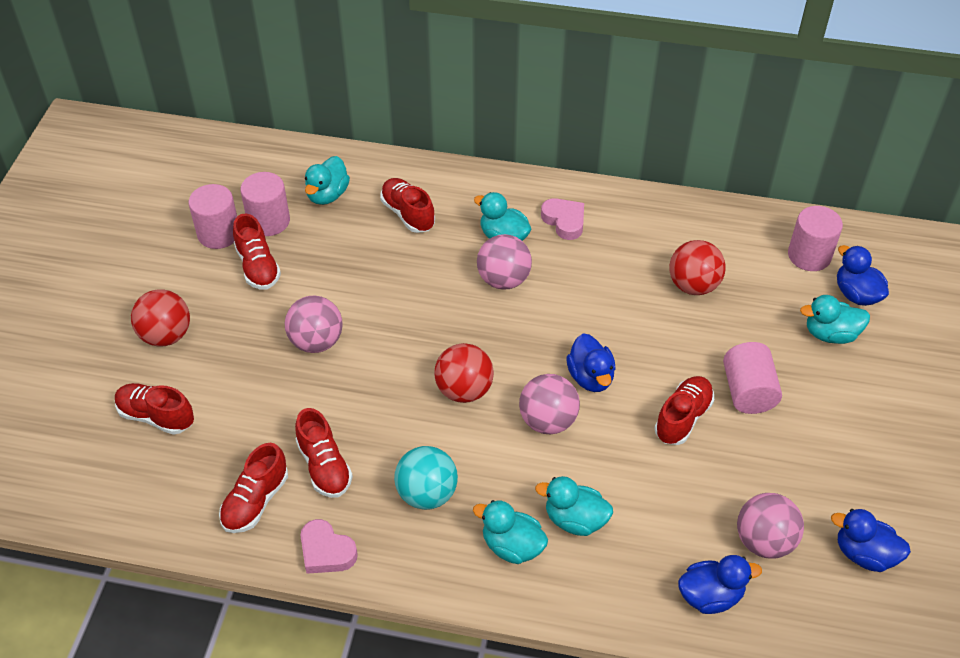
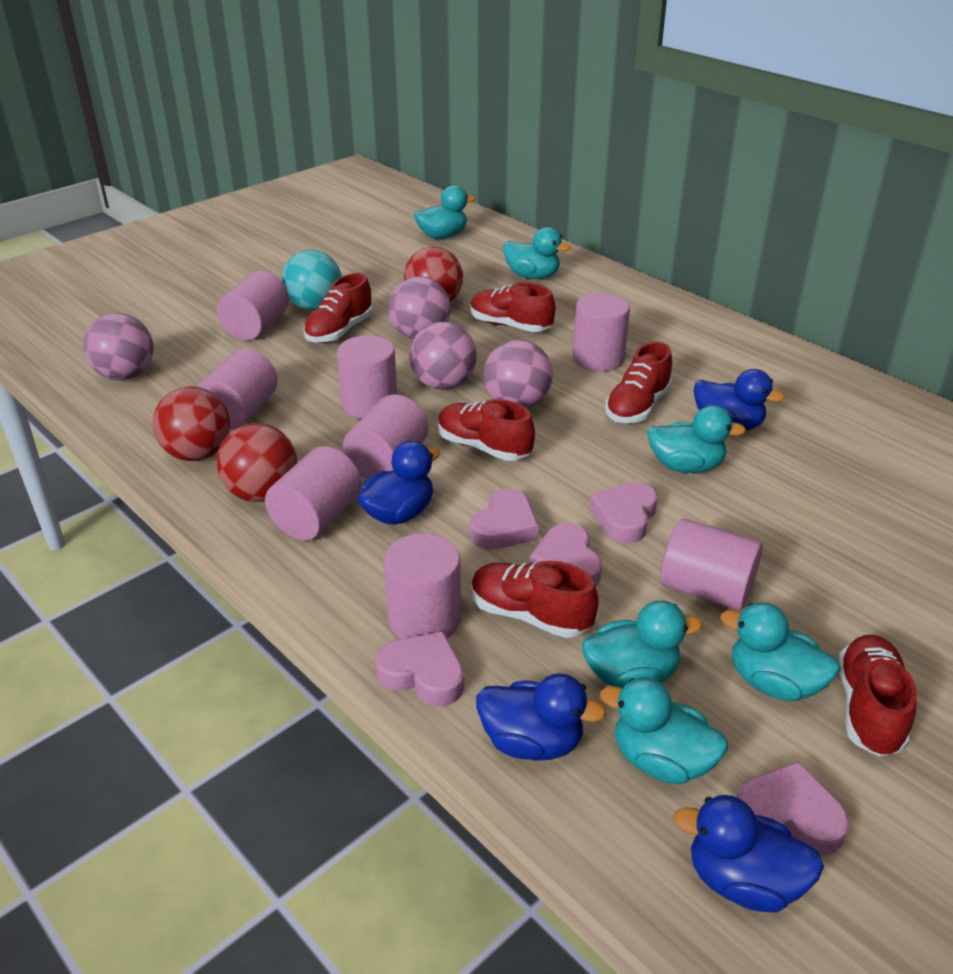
pink cylinder: 4 -> 8
pink heart: 2 -> 5
turquoise duck: 5 -> 6

